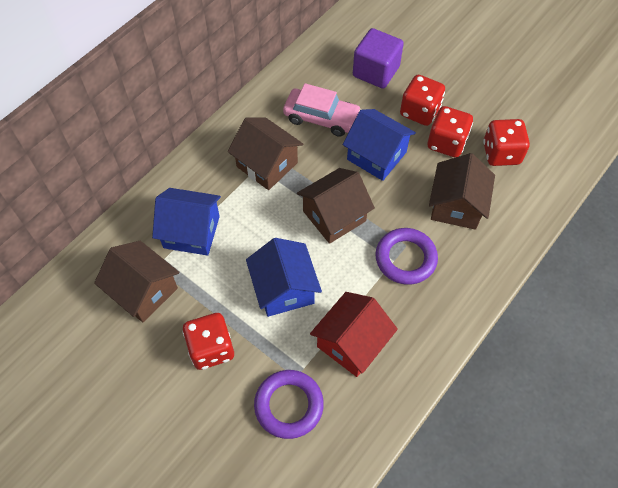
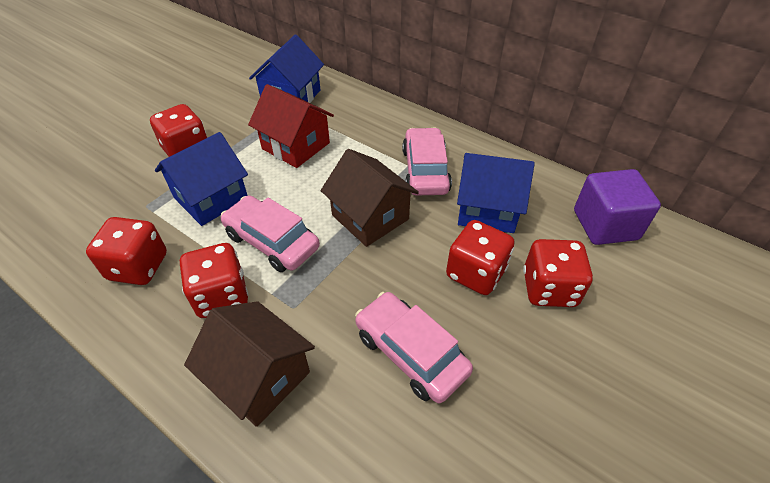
brown house: 4 -> 2
pink car: 1 -> 3
purple ring: 2 -> 0
red dice: 4 -> 5

